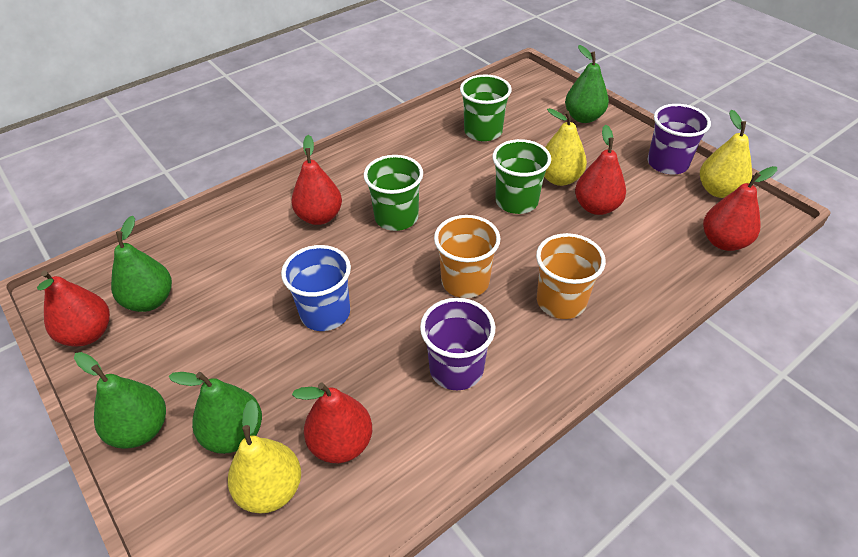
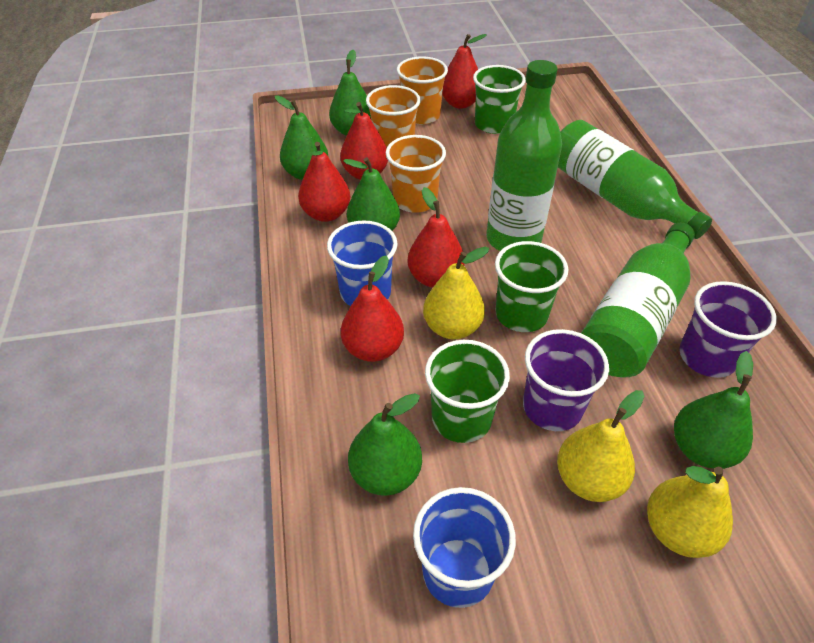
blue cup: 1 -> 2
green bottle: 0 -> 3
green pear: 4 -> 5
orange cup: 2 -> 3

